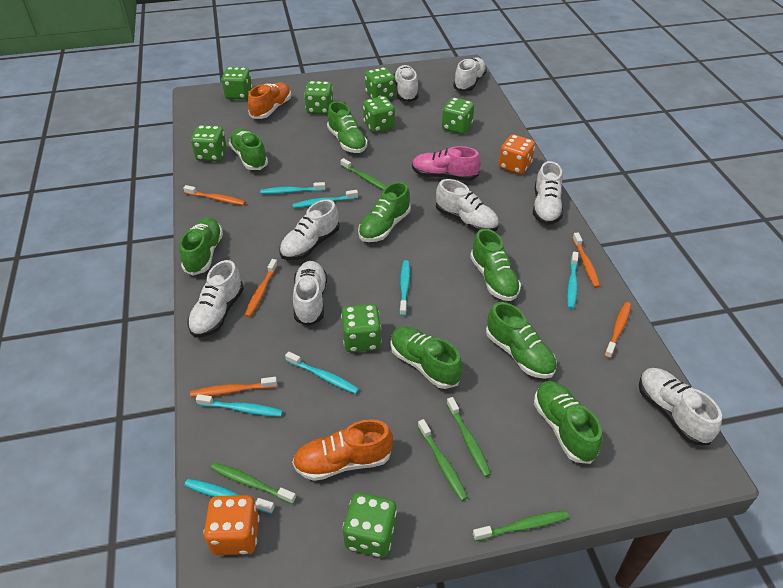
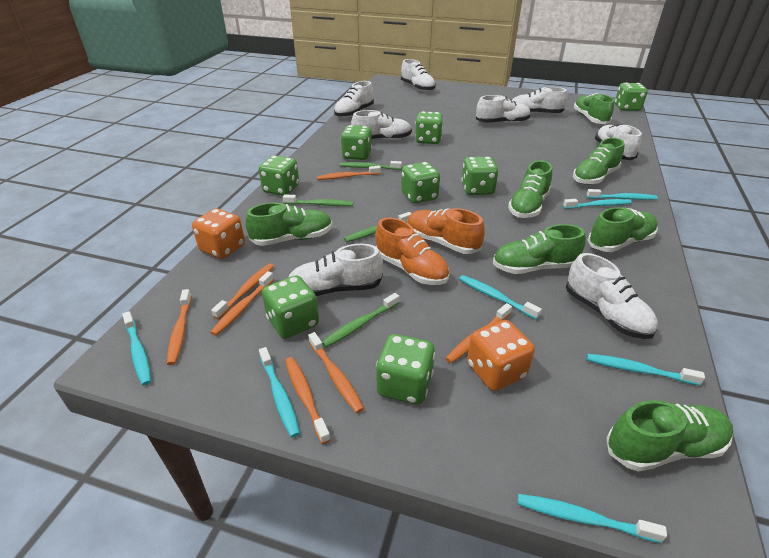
green shoe: 8 -> 7
green toothbrush: 5 -> 4
orange toothbrush: 5 -> 7
pink shoe: 1 -> 0

